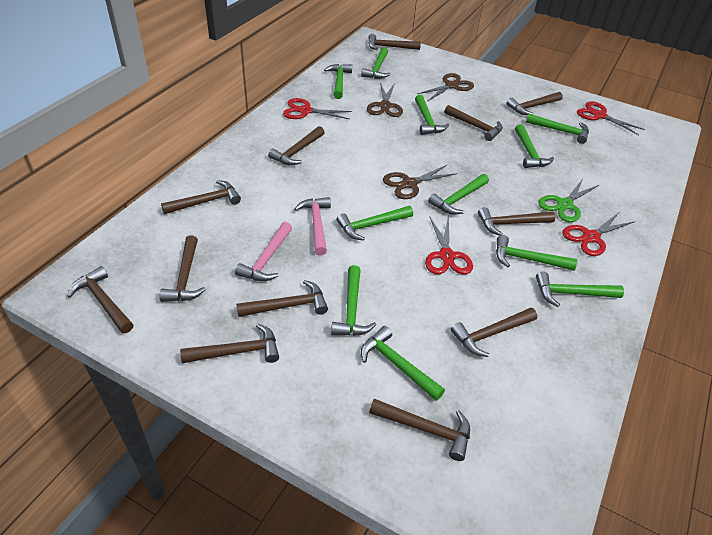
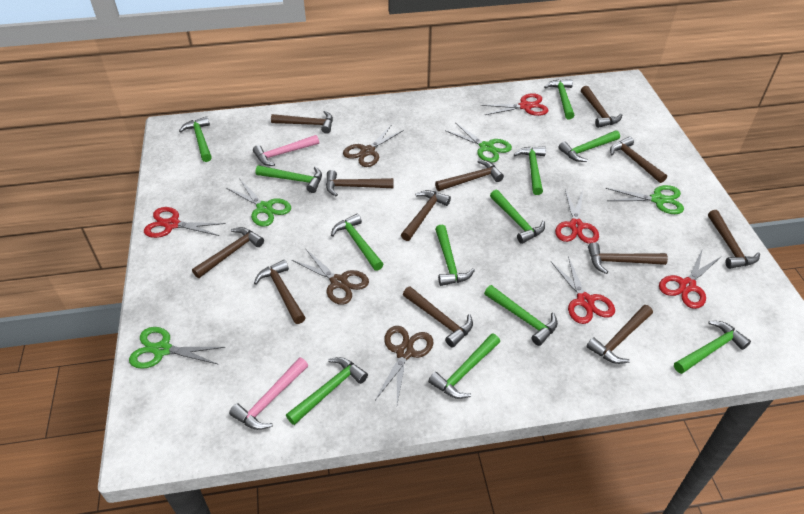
green hammer: 11 -> 12
green scissors: 1 -> 4
red scissors: 4 -> 5

